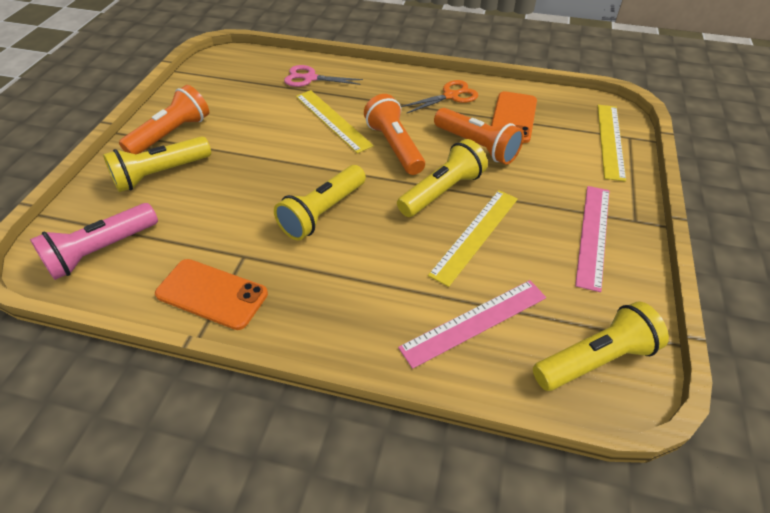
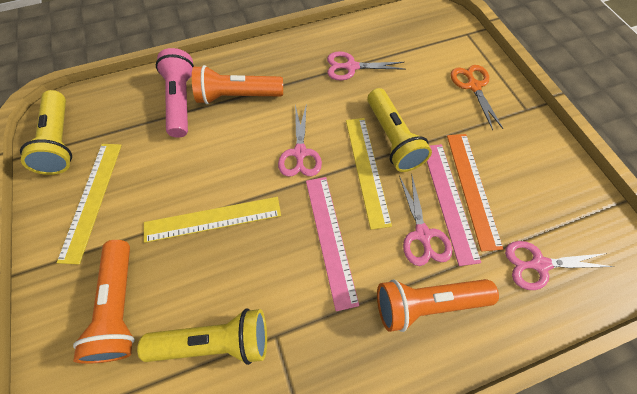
orange phone: 2 -> 0
orange ruler: 0 -> 1
pink scissors: 1 -> 4
yellow flashlight: 4 -> 3

